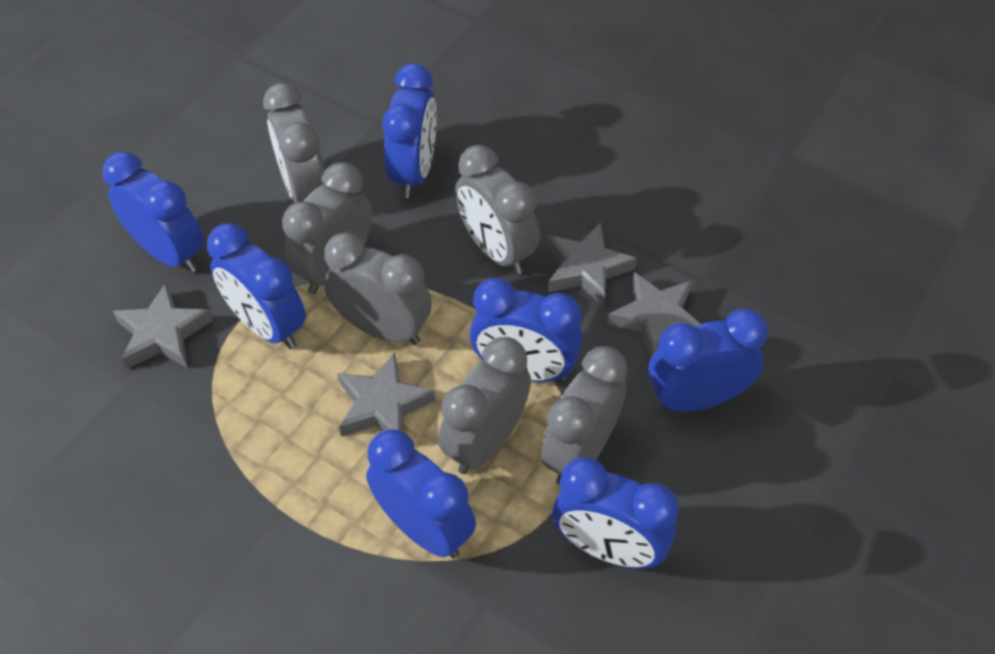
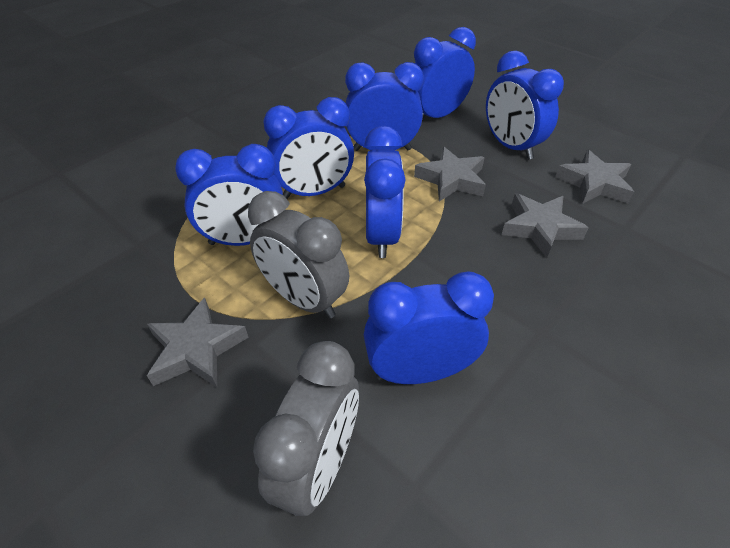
grey clock: 6 -> 2

